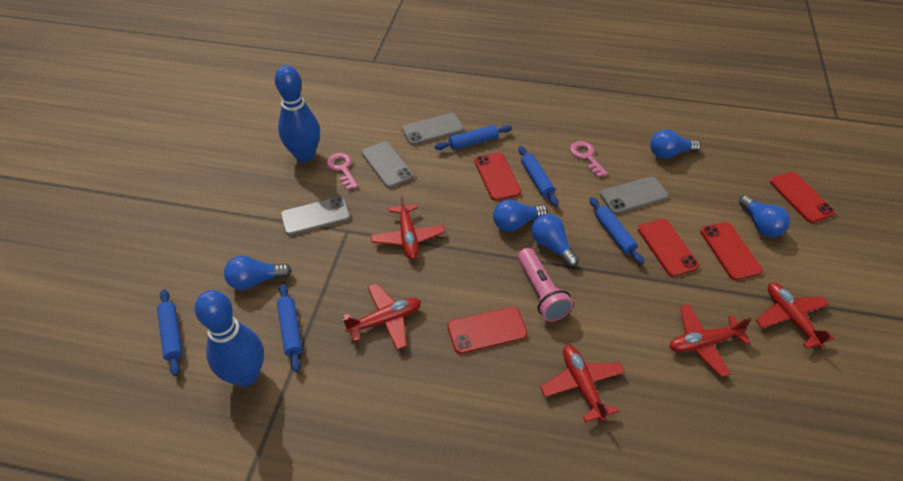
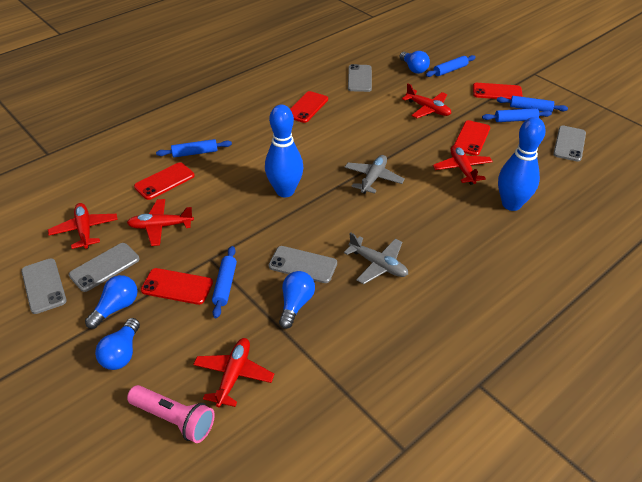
blue light bulb: 5 -> 4
grey phone: 4 -> 5
grey plane: 0 -> 2
pink key: 2 -> 0

